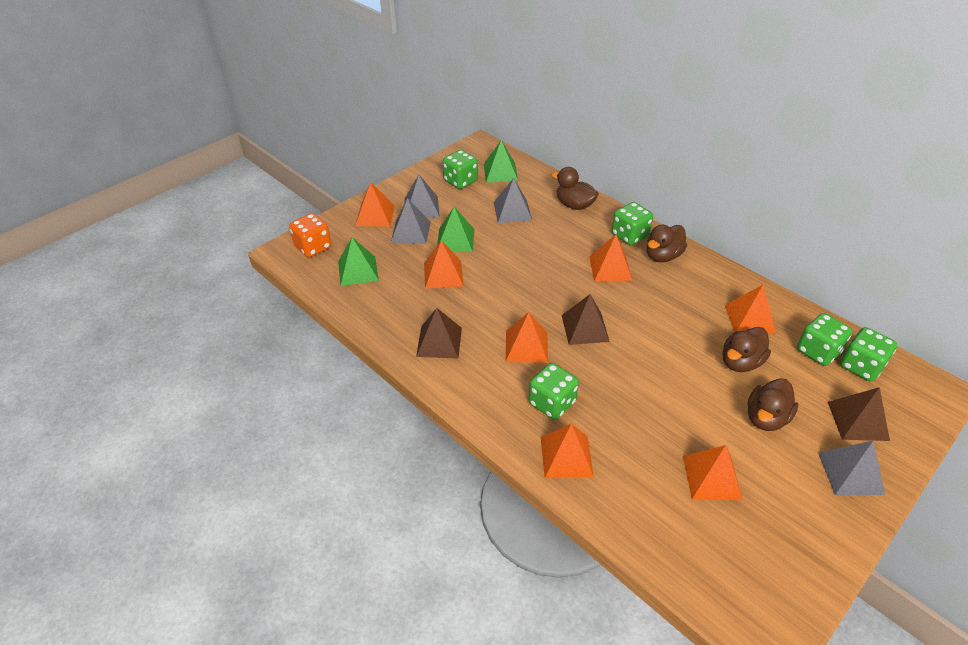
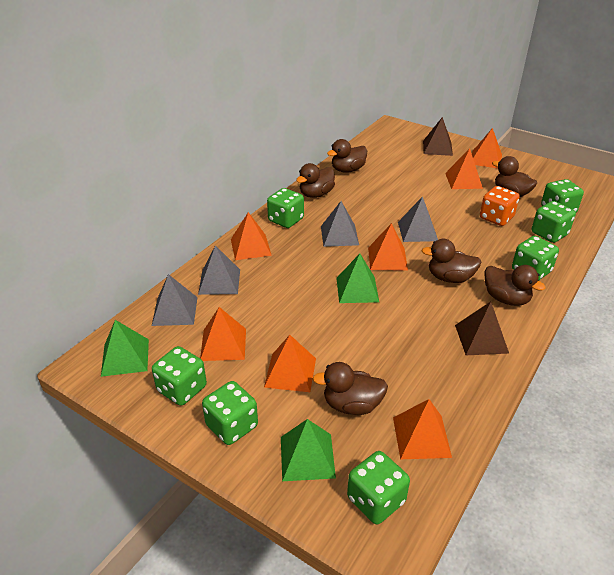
brown duck: 4 -> 6
brown pyramid: 3 -> 2
green dice: 5 -> 7

